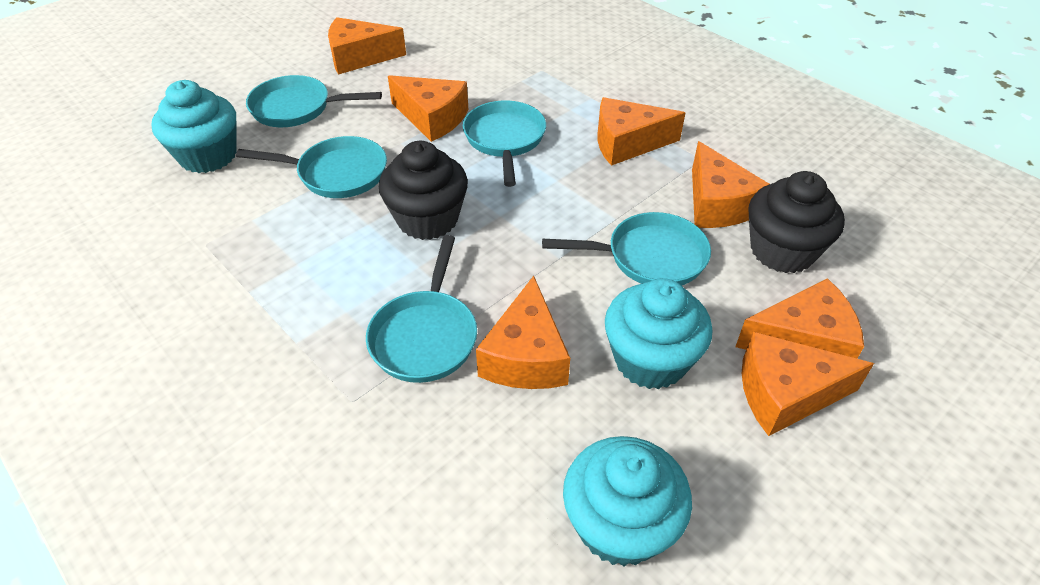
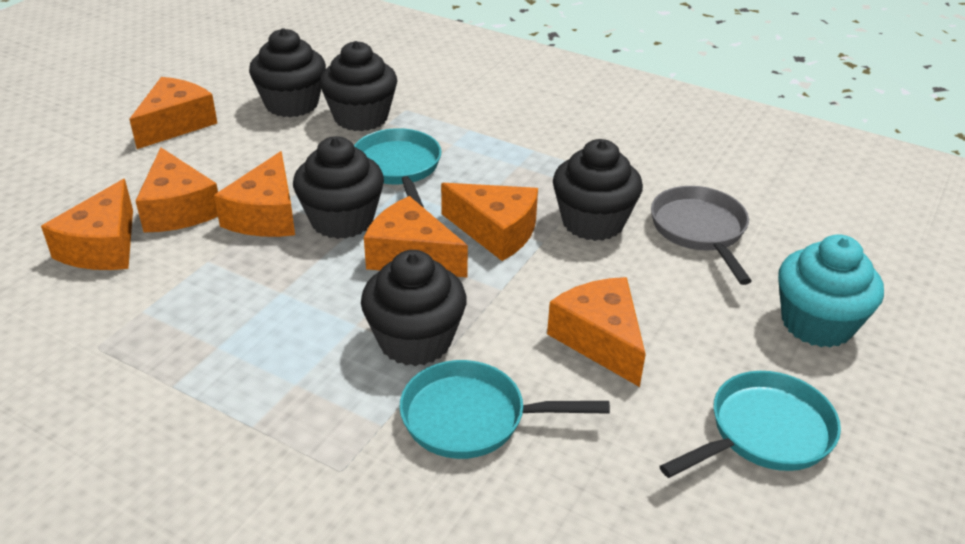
black cupcake: 2 -> 5
grey pan: 0 -> 1
turquoise cupcake: 3 -> 1
turquoise pan: 5 -> 3

